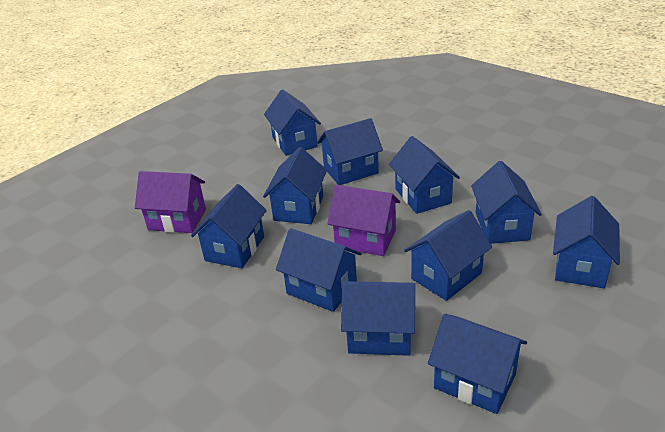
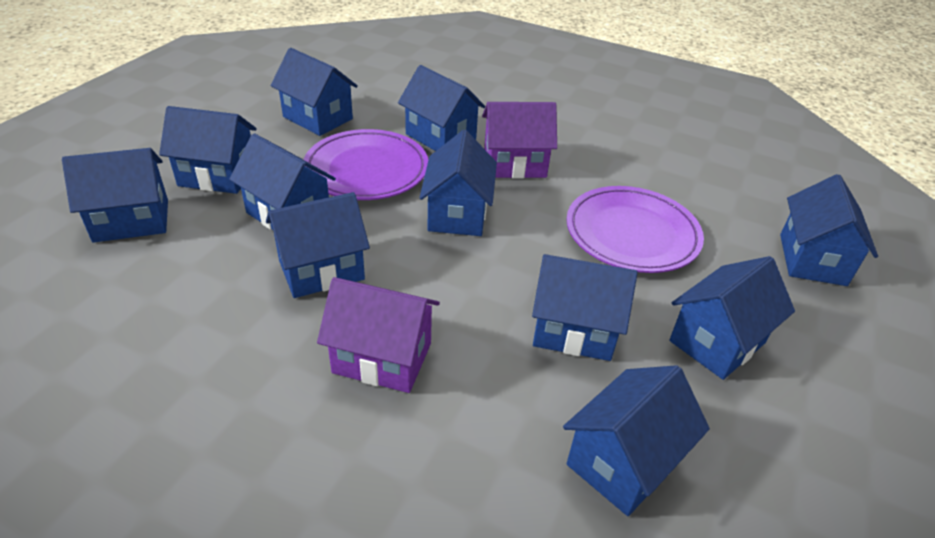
purple plate: 0 -> 2

